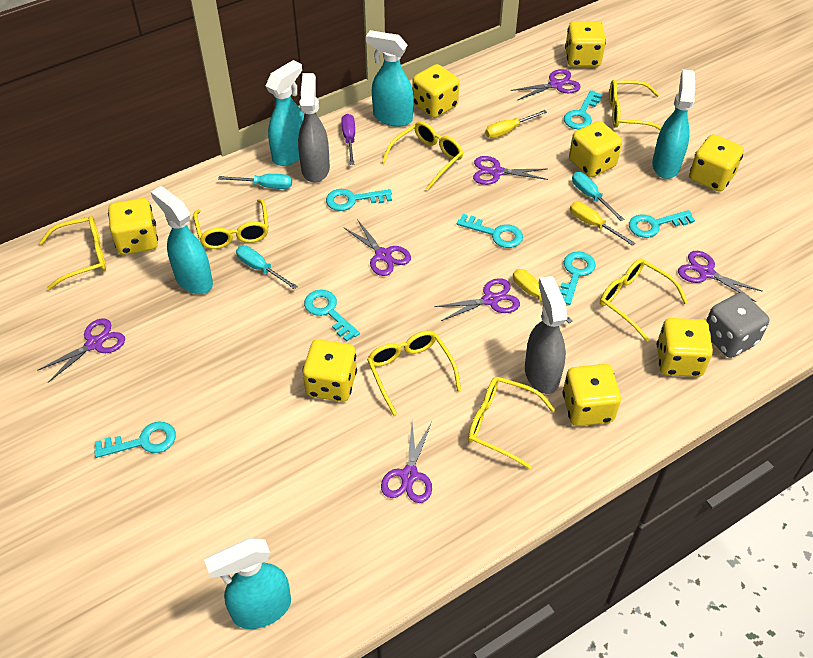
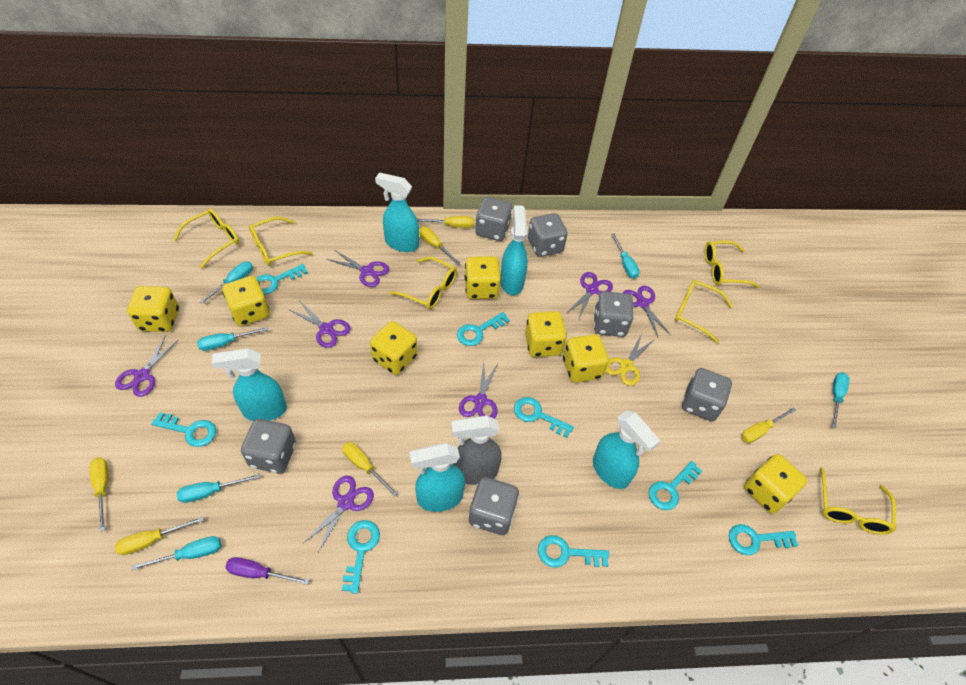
grey dice: 1 -> 6
grey spray bottle: 2 -> 1
turquoise key: 7 -> 8
turquoise screwdriver: 3 -> 6
yellow dice: 8 -> 7
yellow glasses: 7 -> 6
yellow scissors: 0 -> 1
yellow screwdriver: 3 -> 6

